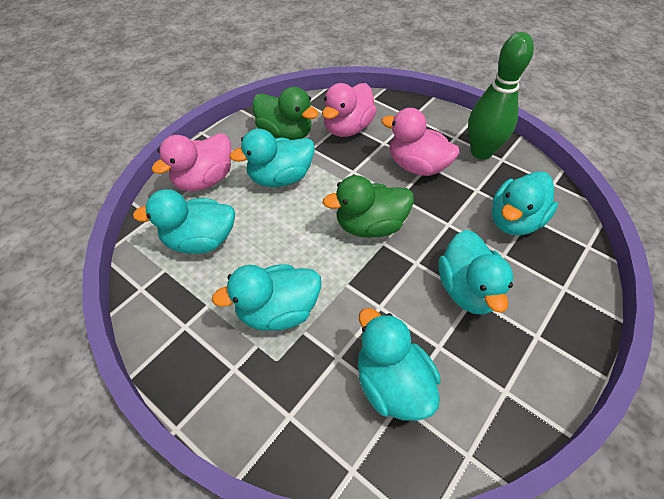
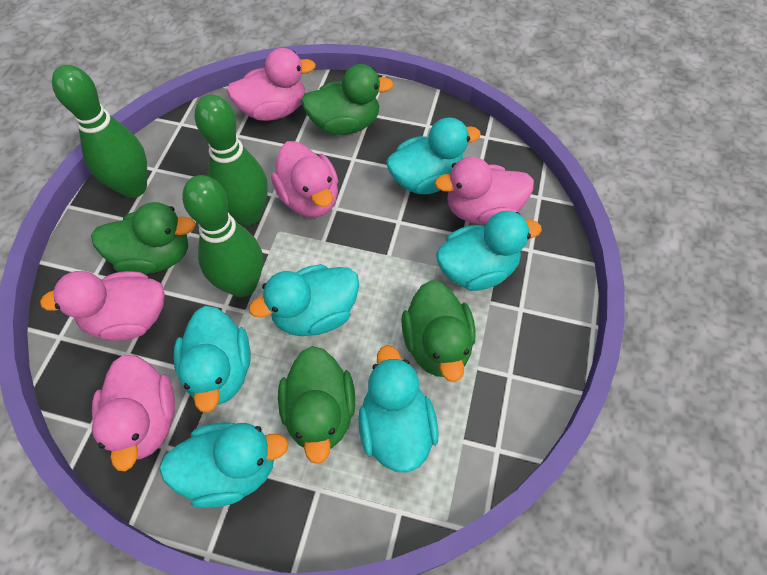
green bowling pin: 1 -> 3
green duck: 2 -> 4
pink duck: 3 -> 5

